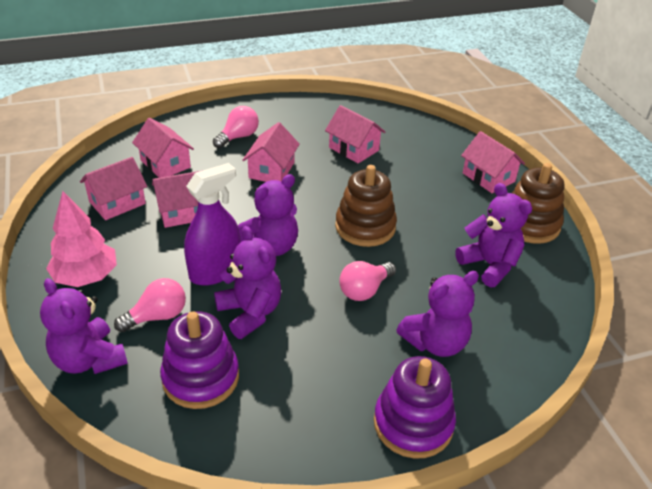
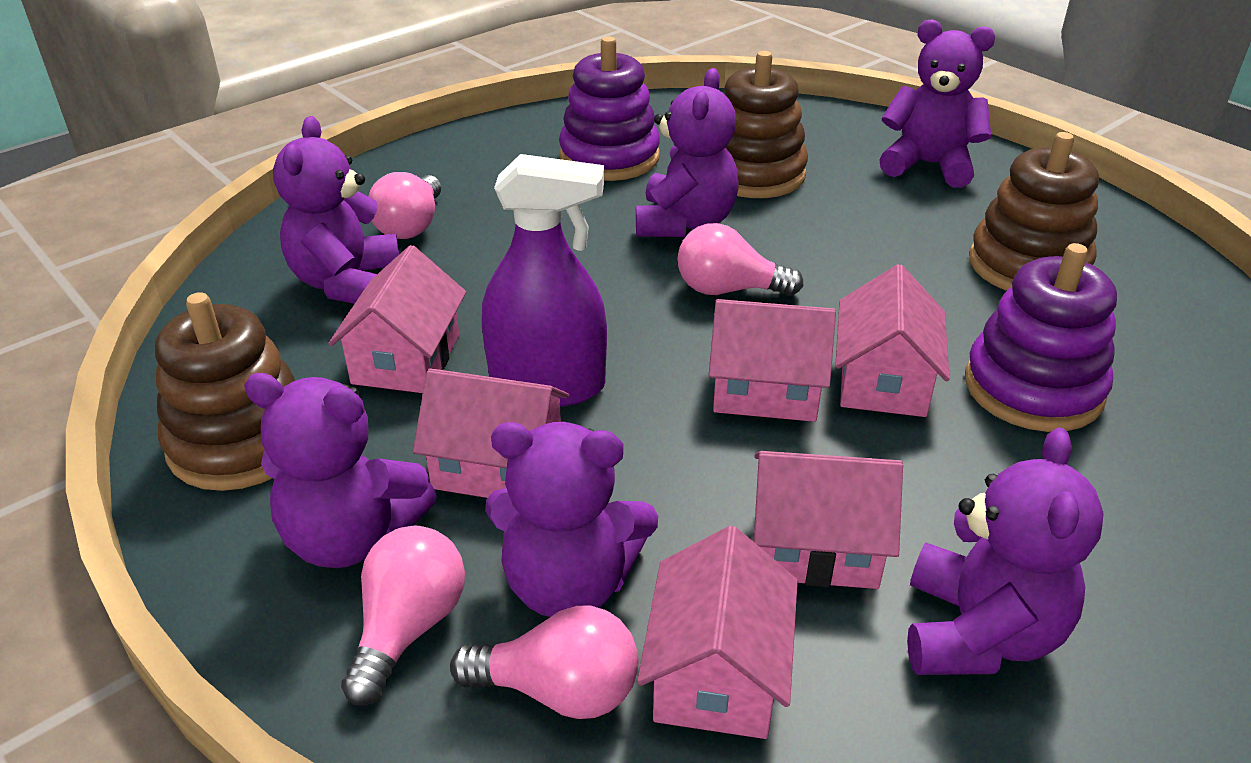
brown stacking toy: 2 -> 3
pink light bulb: 3 -> 4
pink tree: 1 -> 0
purple teddy bear: 5 -> 6

